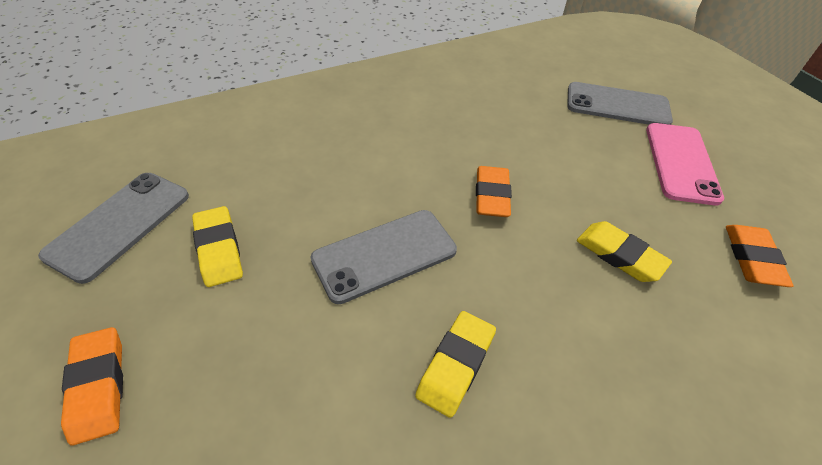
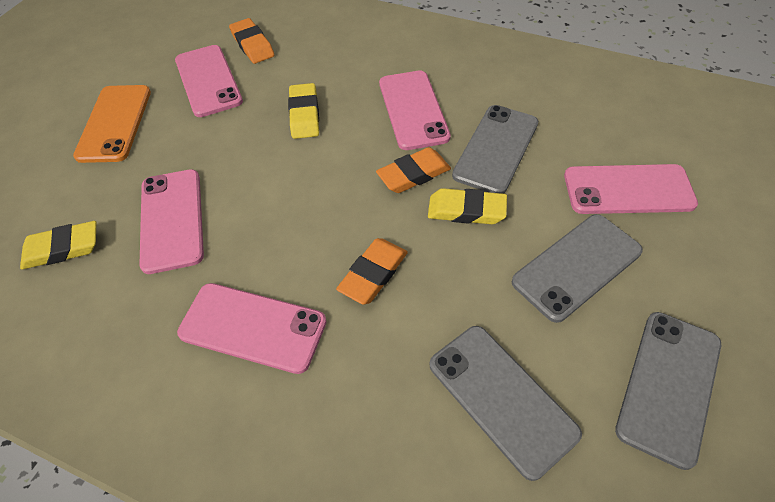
grey phone: 3 -> 4
orange phone: 0 -> 1
pink phone: 1 -> 5

